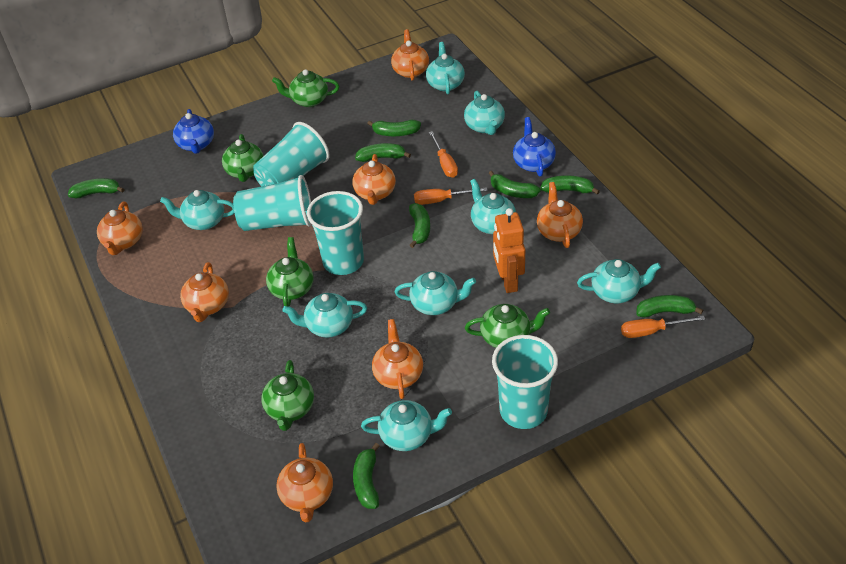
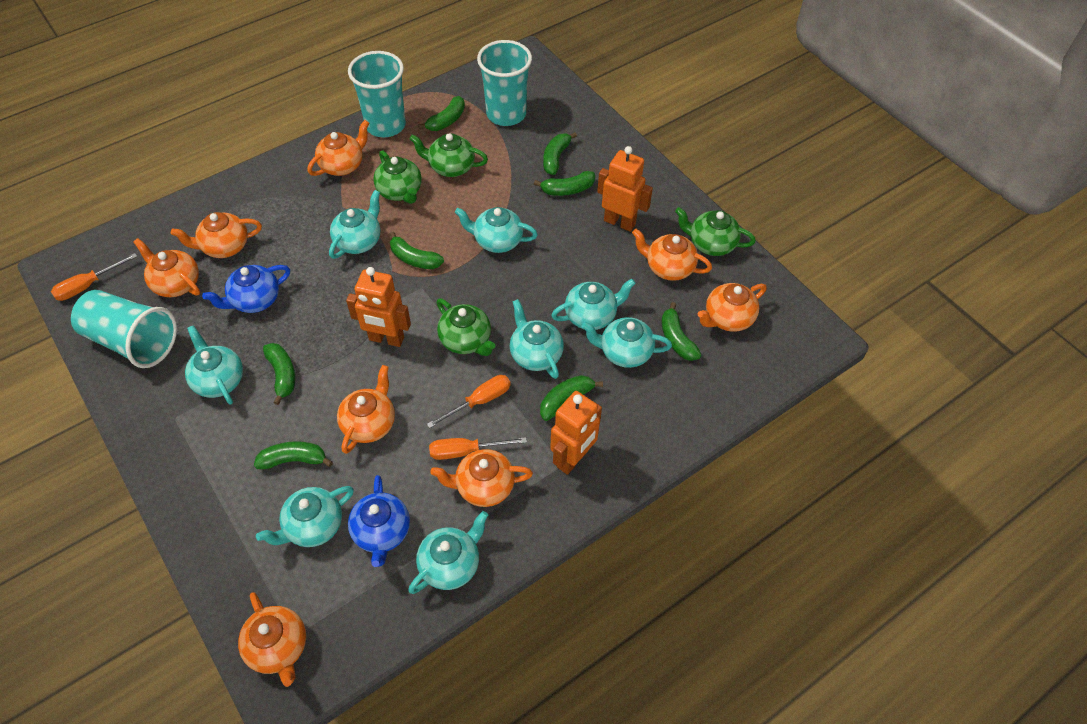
green teapot: 5 -> 4
orange robot: 1 -> 3
orange teapot: 7 -> 8
turquoise cup: 4 -> 3

